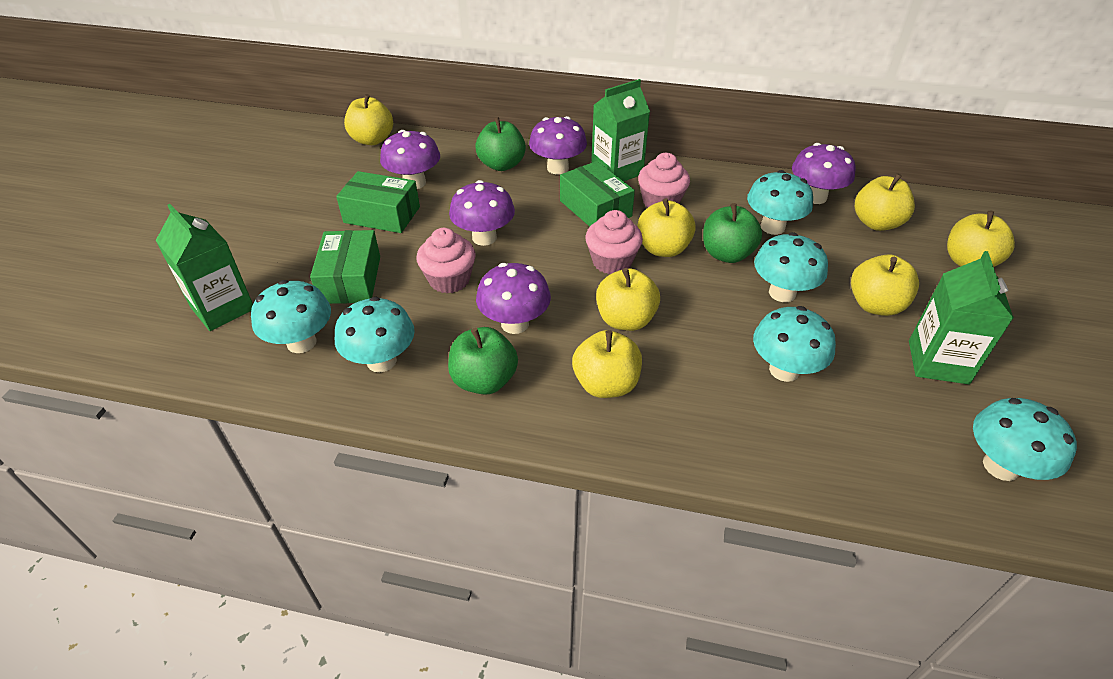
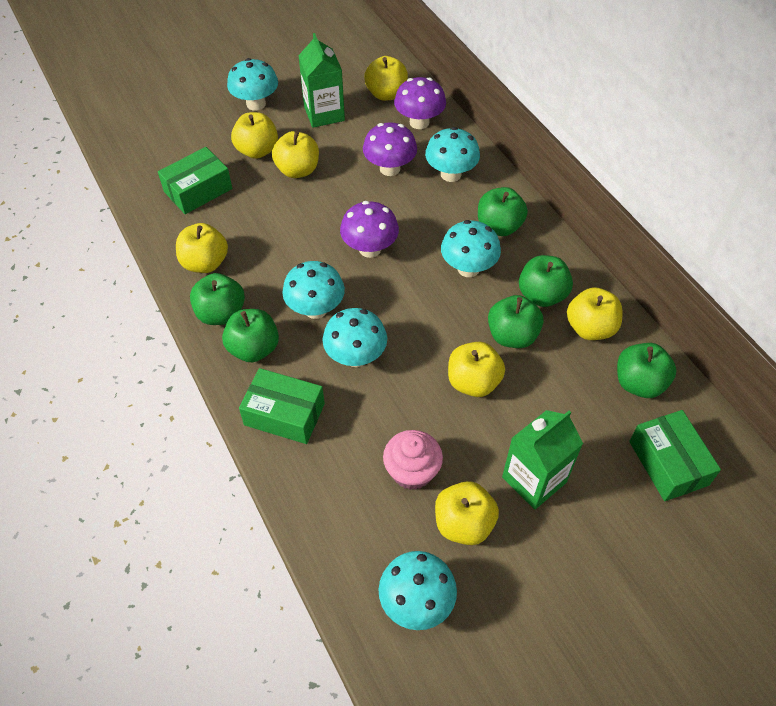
green apple: 3 -> 6
green carton: 3 -> 2
pink cupcake: 3 -> 1
purple mushroom: 5 -> 3

